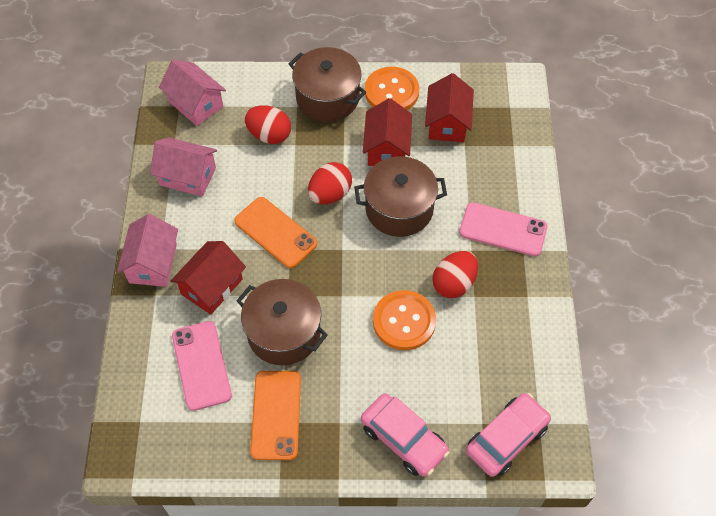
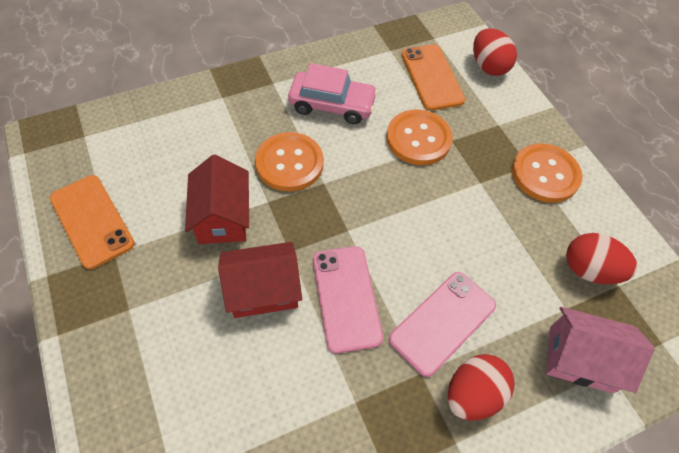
brown pot: 3 -> 0
orange button: 2 -> 3
pink car: 2 -> 1
pink house: 3 -> 1
red house: 3 -> 2

